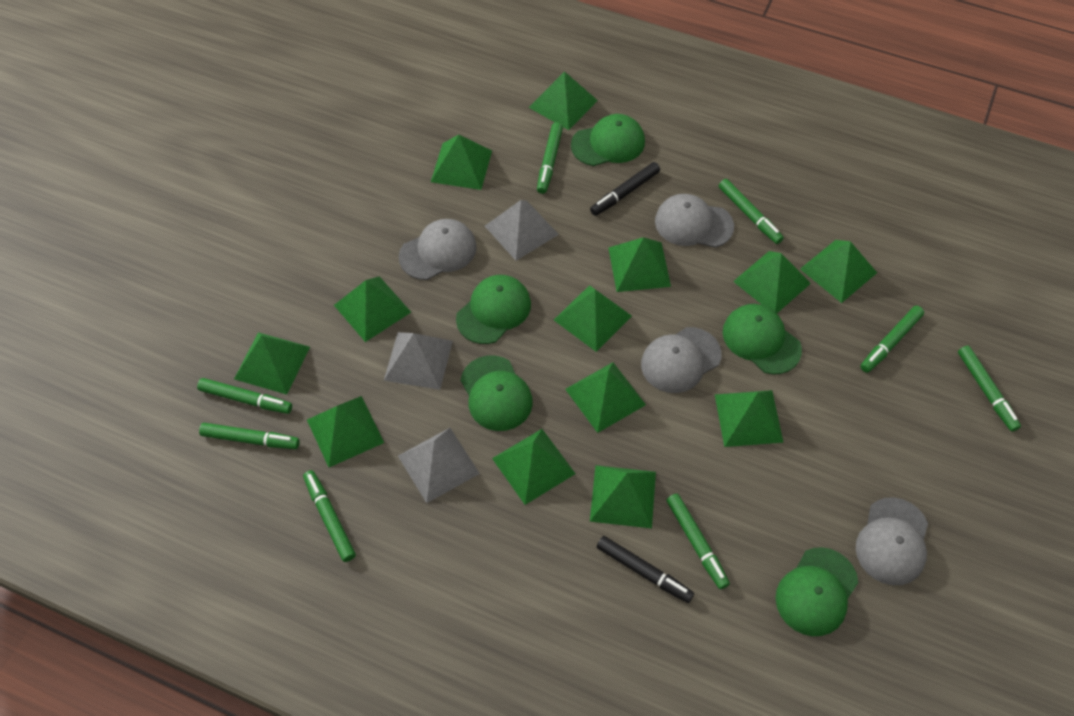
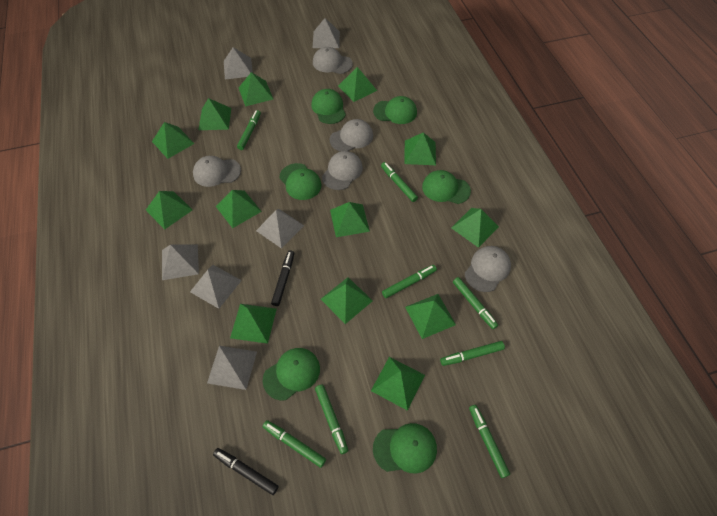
green cap: 5 -> 6
grey cap: 4 -> 5
grey pyramid: 3 -> 6

